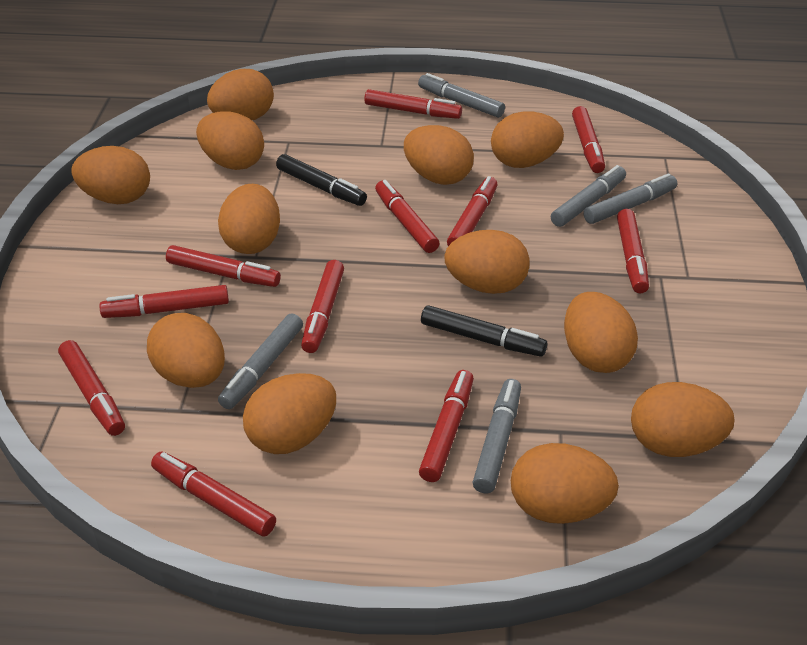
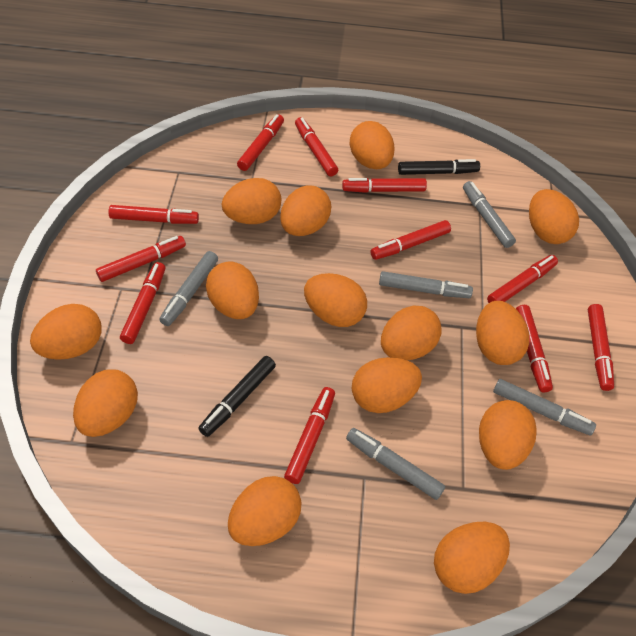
orange egg: 12 -> 14

